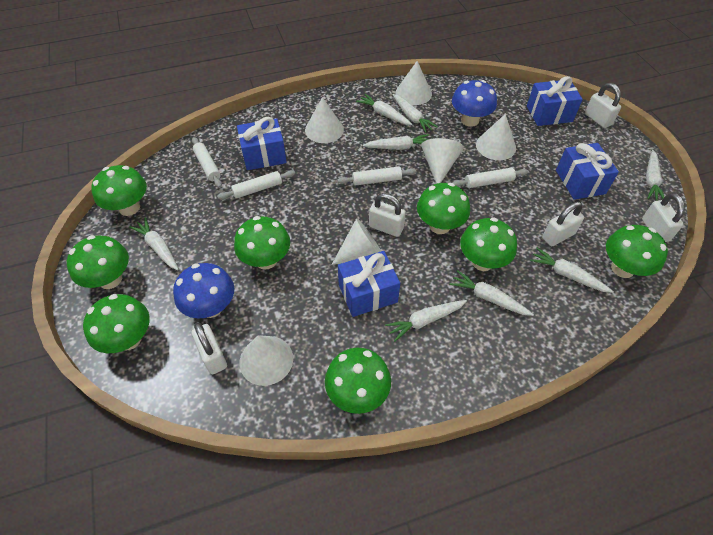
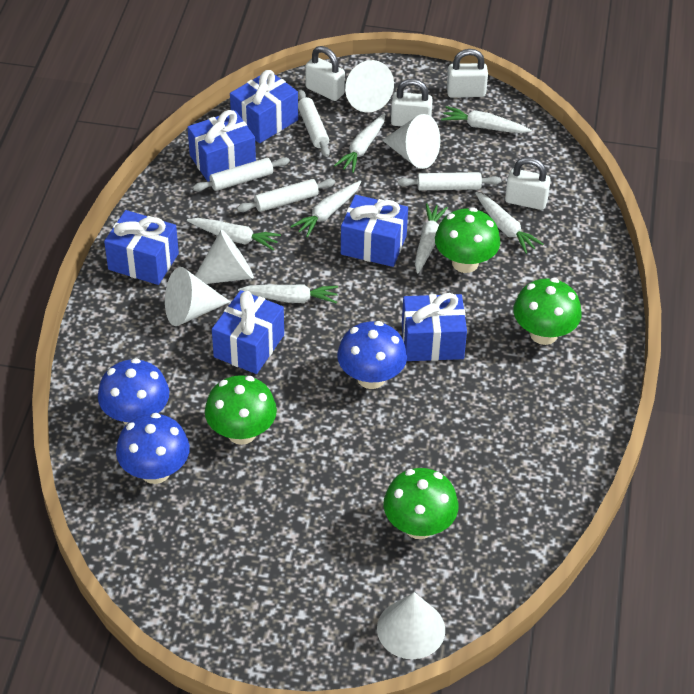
blue gift: 4 -> 6
blue mushroom: 2 -> 3
green mushroom: 8 -> 4
white carrot: 8 -> 7
white cone: 6 -> 5
white padlock: 5 -> 4

